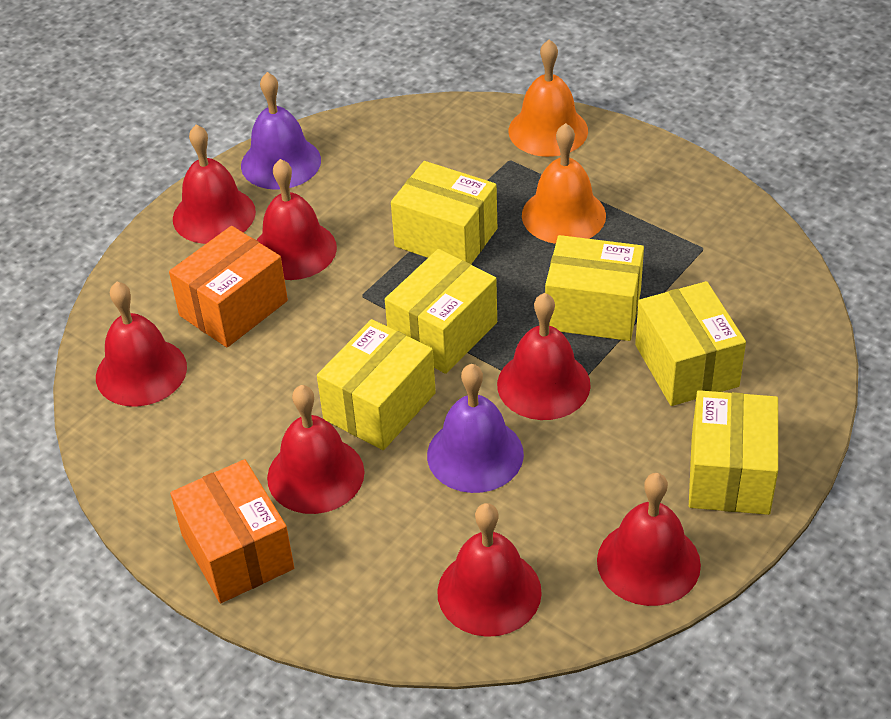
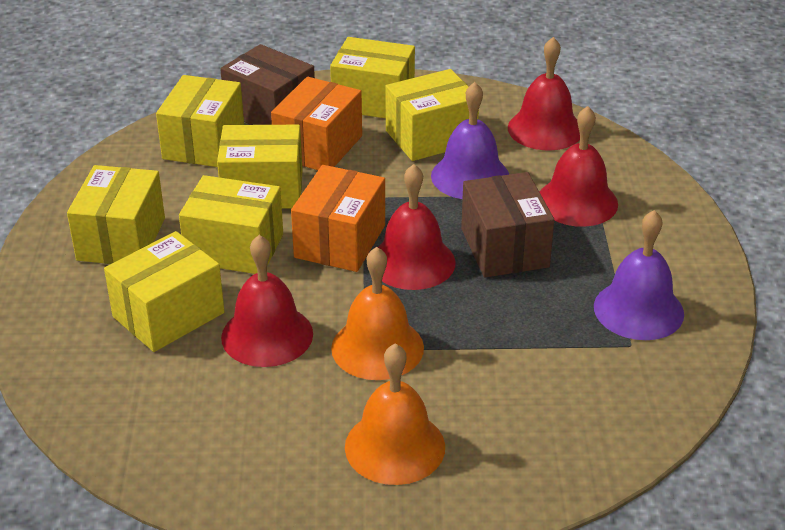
brown box: 0 -> 2
red bell: 7 -> 4
yellow box: 6 -> 7

